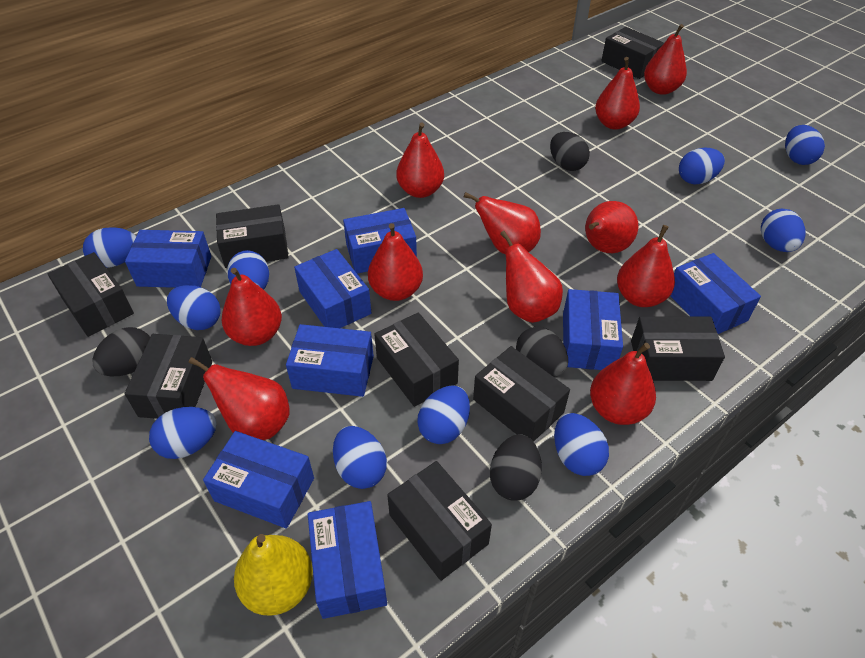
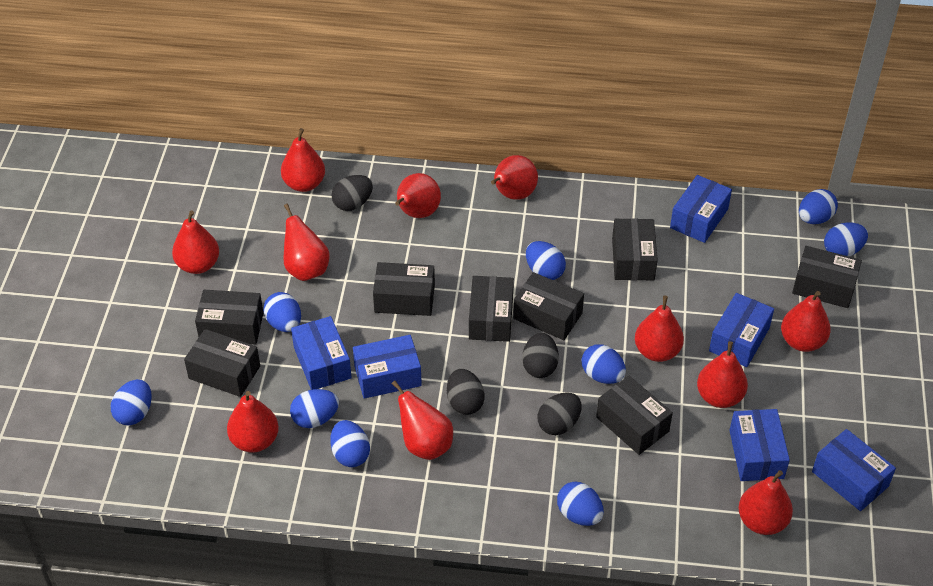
blue box: 8 -> 6
blue egg: 10 -> 9
yellow pear: 1 -> 0

